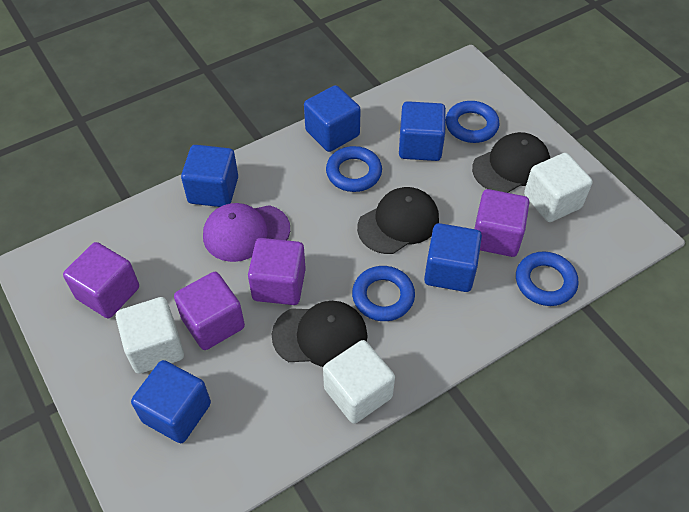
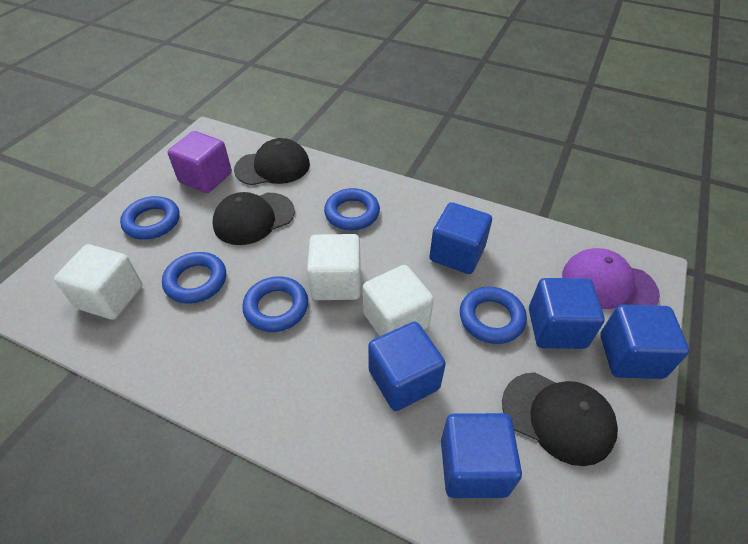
blue ring: 4 -> 5
purple cube: 4 -> 1

